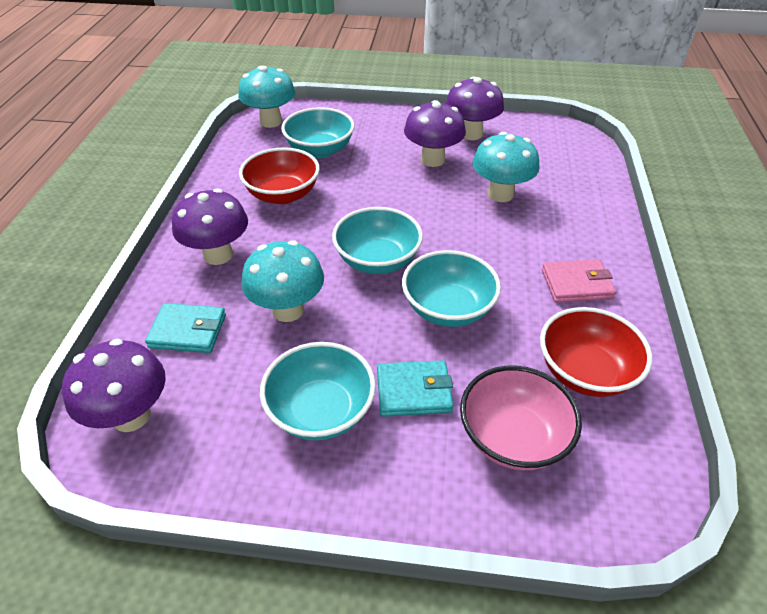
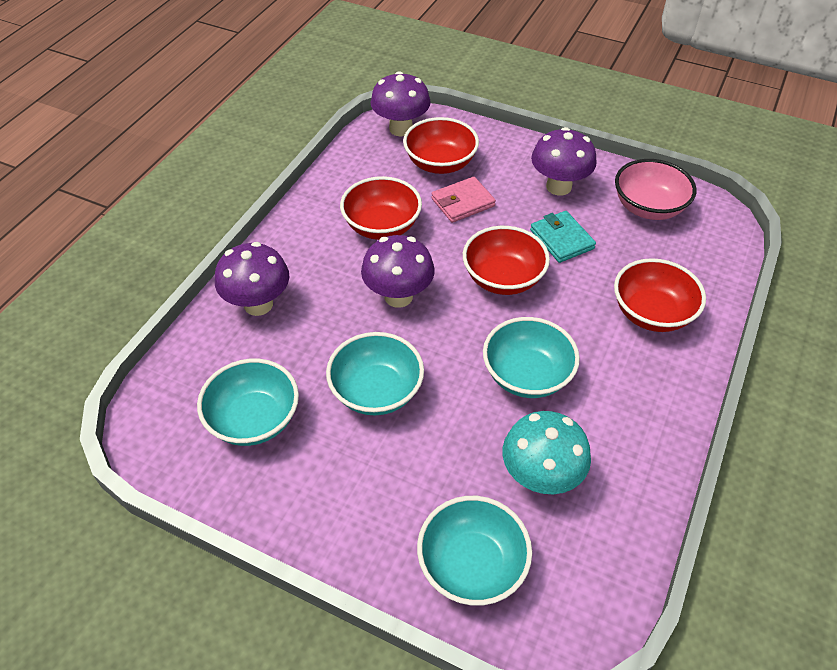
red bowl: 2 -> 4
turquoise mushroom: 3 -> 1
turquoise wallet: 2 -> 1

